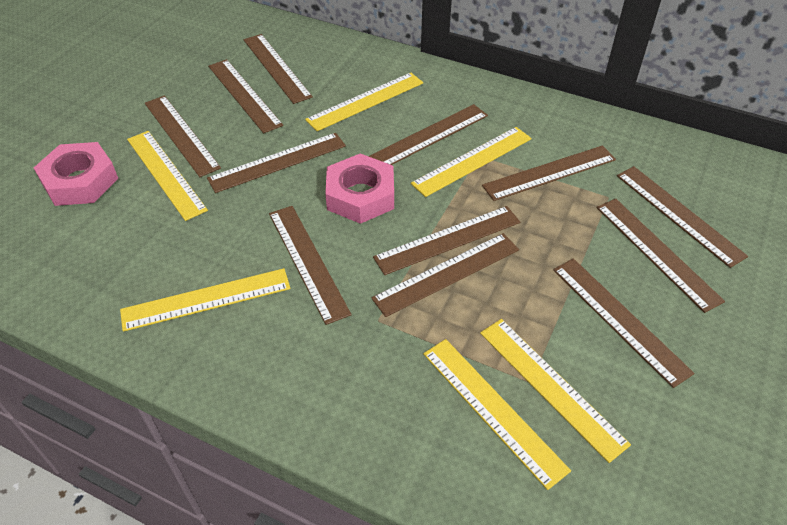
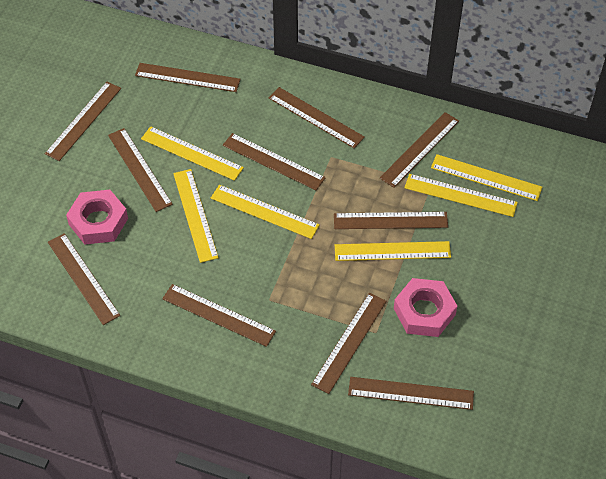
brown ruler: 12 -> 11

